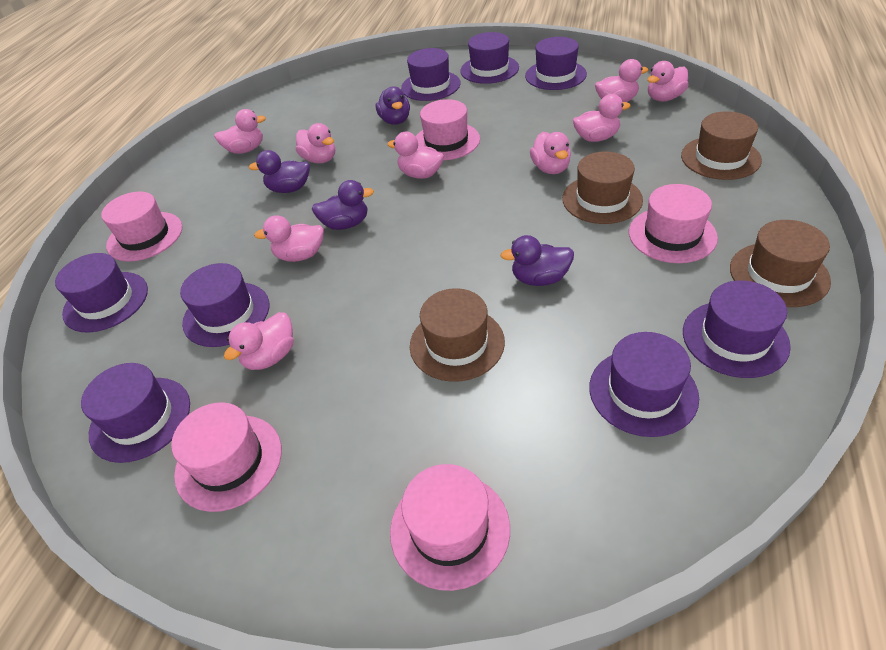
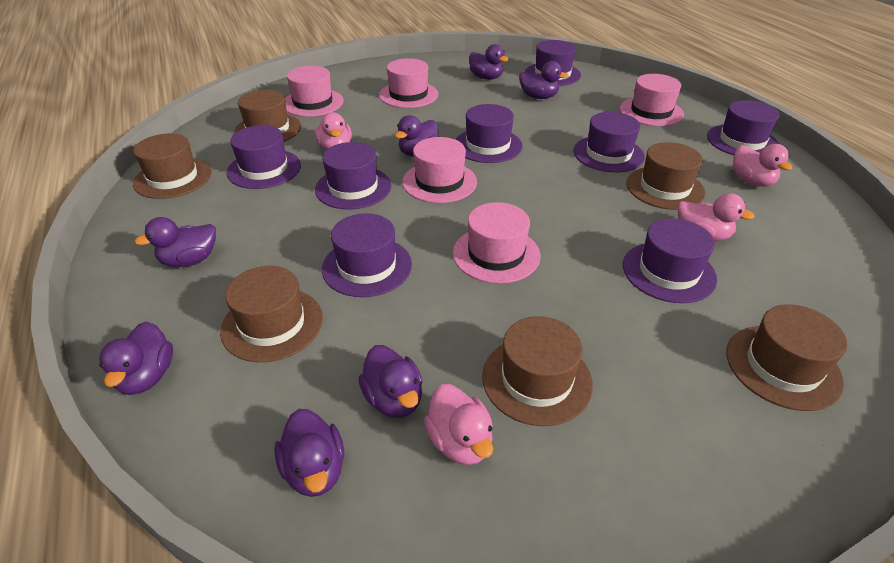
brown hat: 4 -> 6
pink duck: 9 -> 4
purple duck: 4 -> 7

